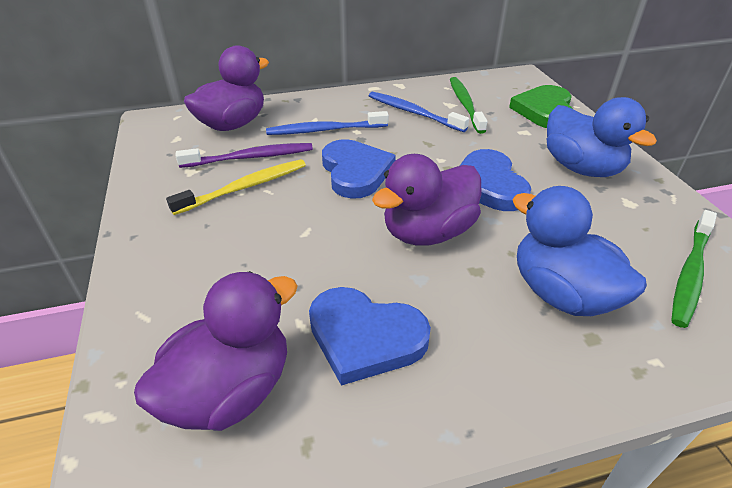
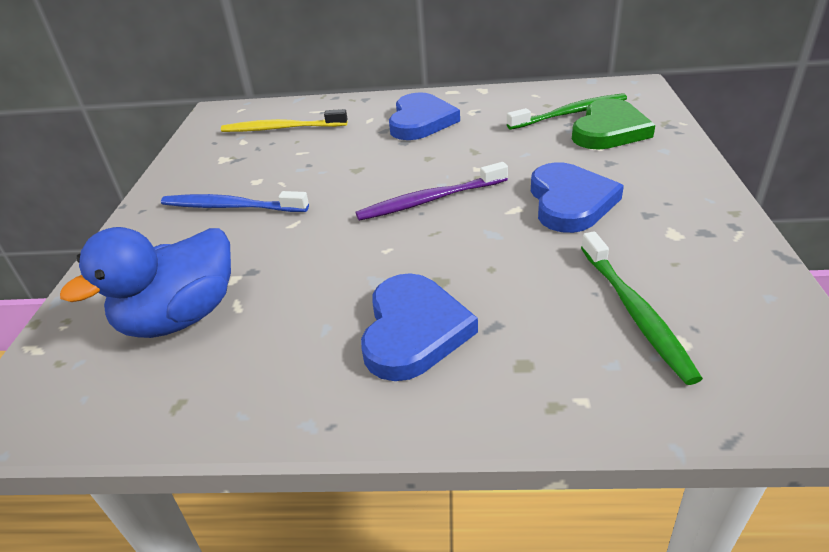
blue duck: 2 -> 1
blue toothbrush: 2 -> 1
purple duck: 3 -> 0

